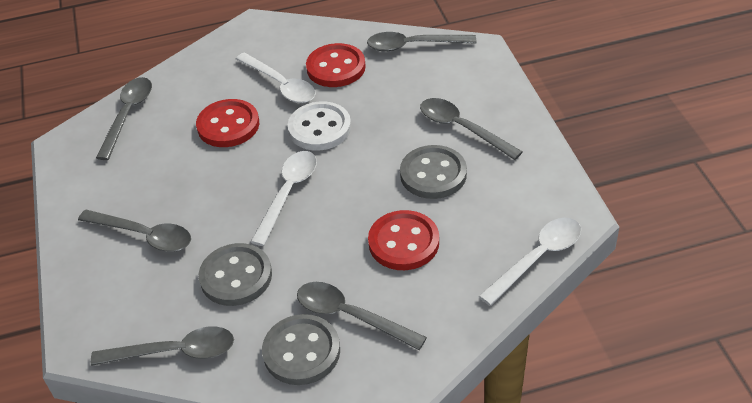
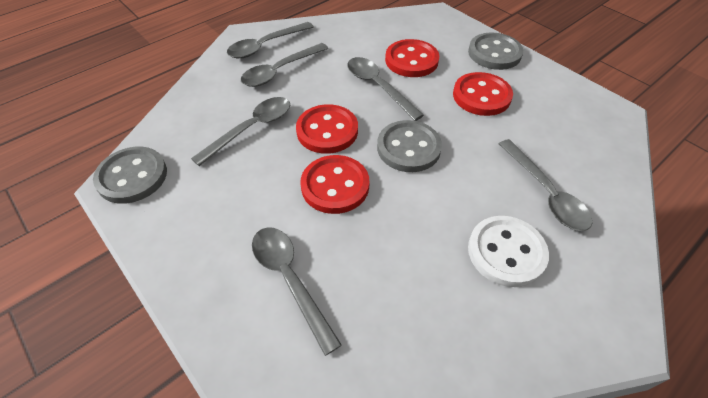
red button: 3 -> 4
white spoon: 3 -> 0

